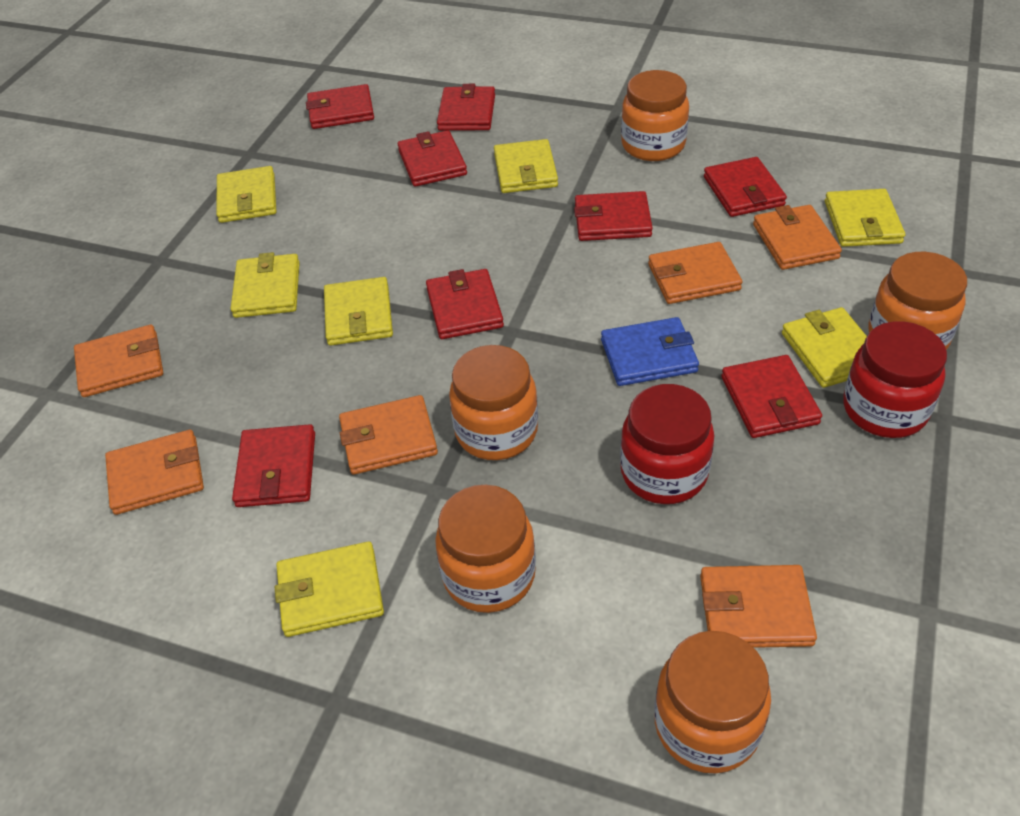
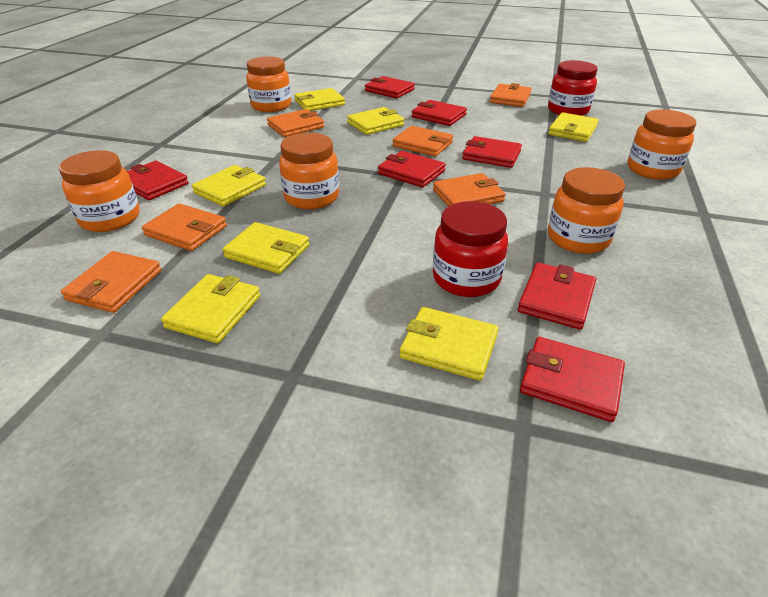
blue wallet: 1 -> 0
red wallet: 8 -> 7

